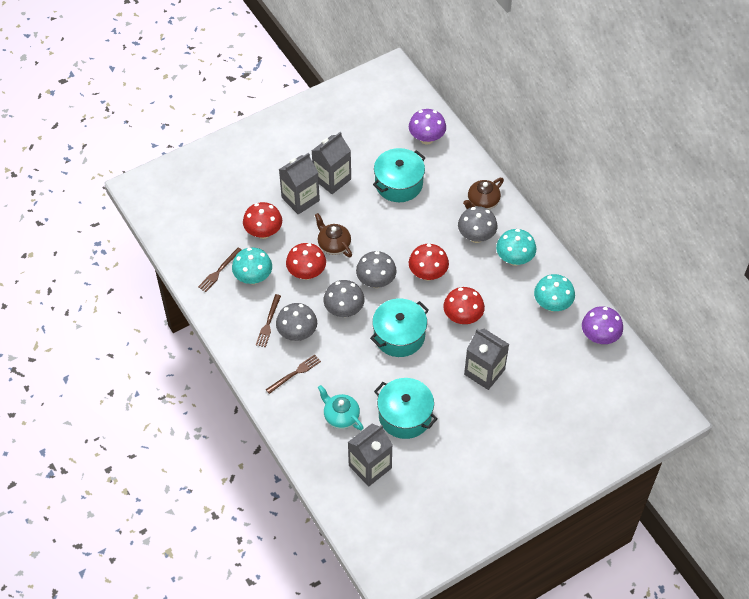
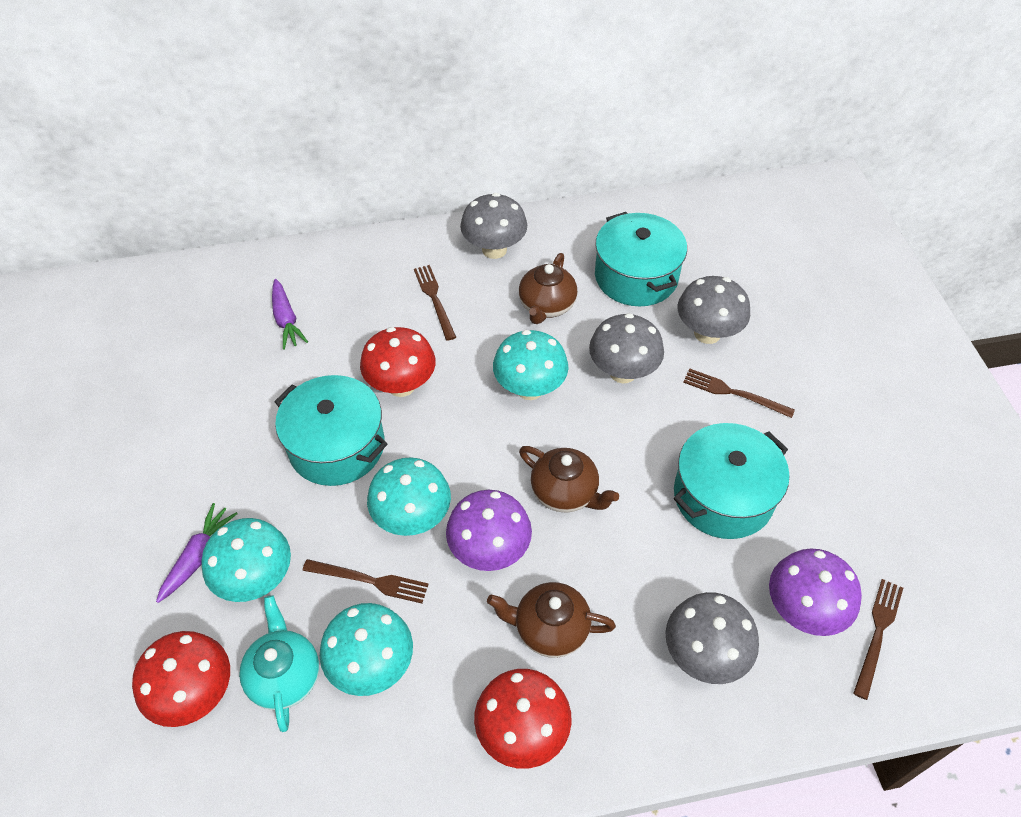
brown fork: 3 -> 4
brown teapot: 2 -> 3
grey carton: 4 -> 0
purple carrot: 0 -> 2
red mushroom: 4 -> 3
turquoise mushroom: 3 -> 4

